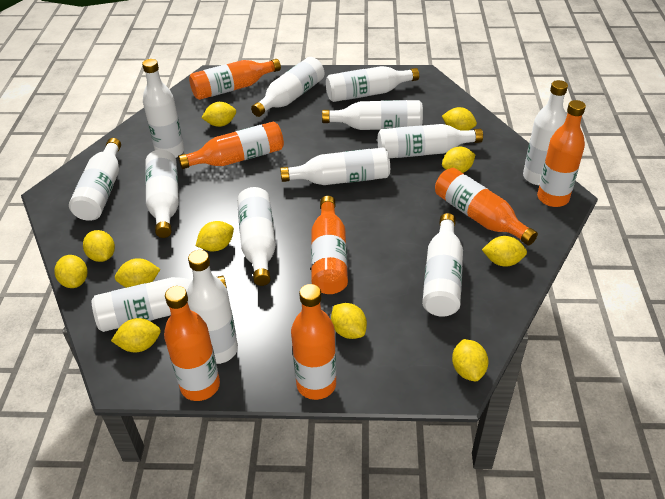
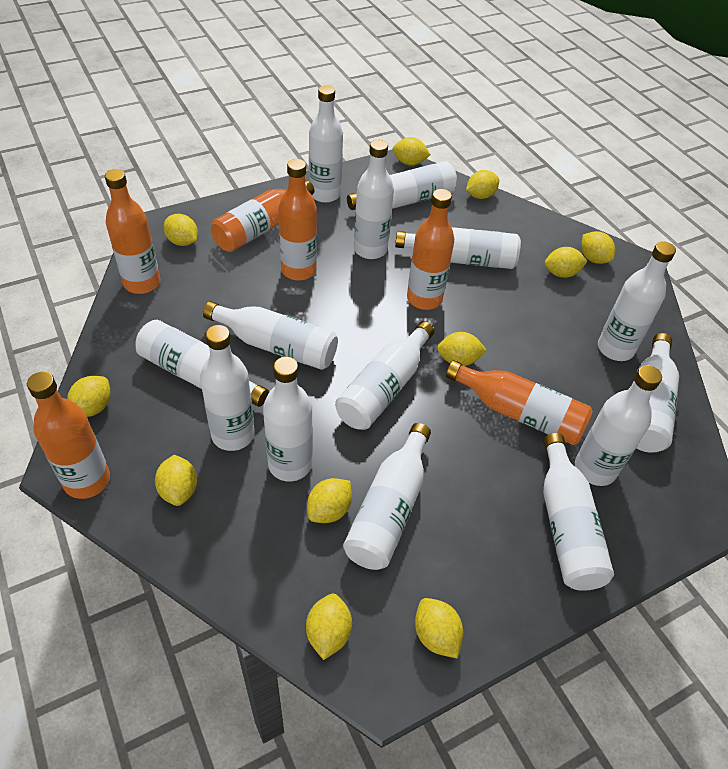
orange bottle: 7 -> 6
white bottle: 13 -> 14

